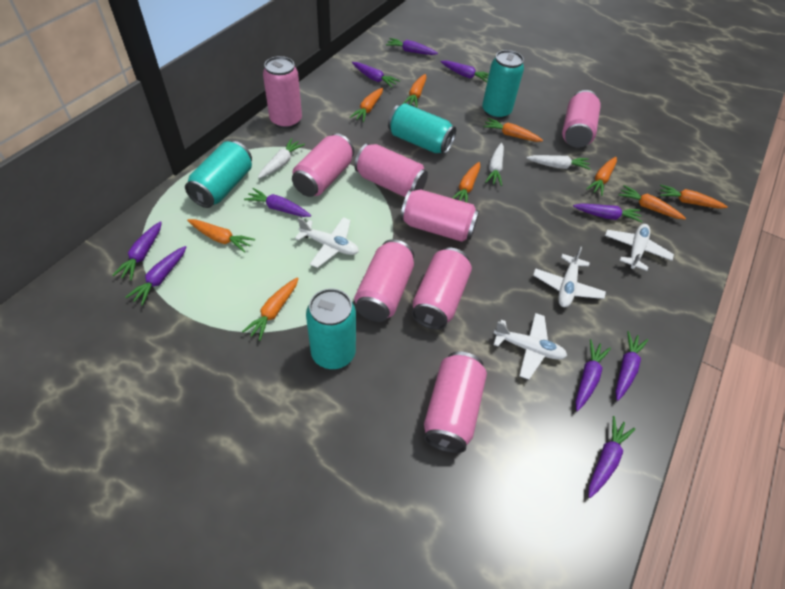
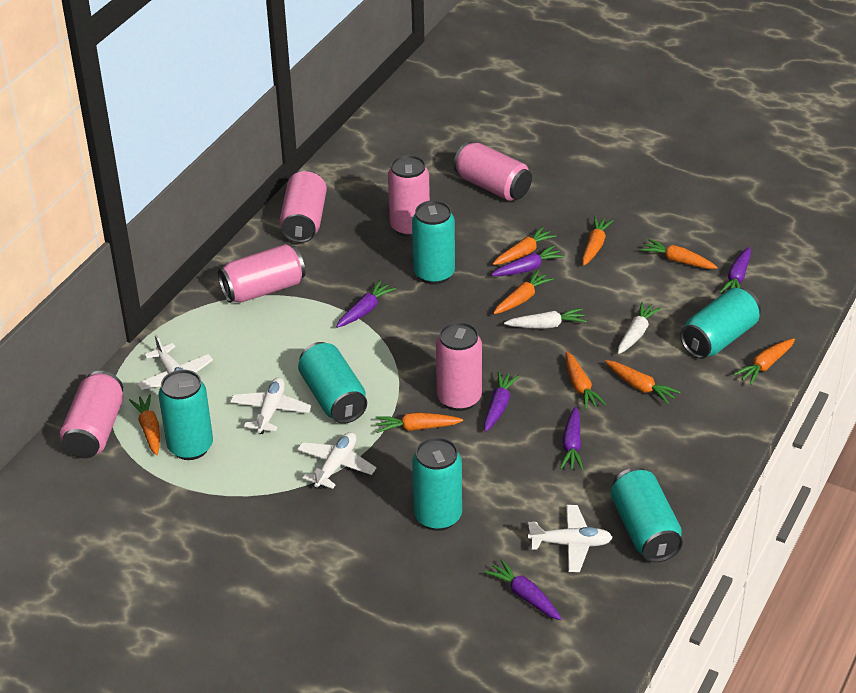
pink can: 8 -> 6
purple carrot: 10 -> 6
turquoise can: 4 -> 6
white carrot: 3 -> 2

